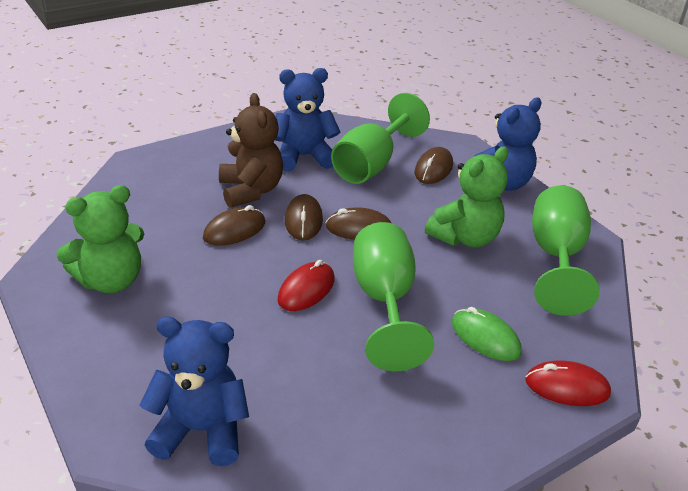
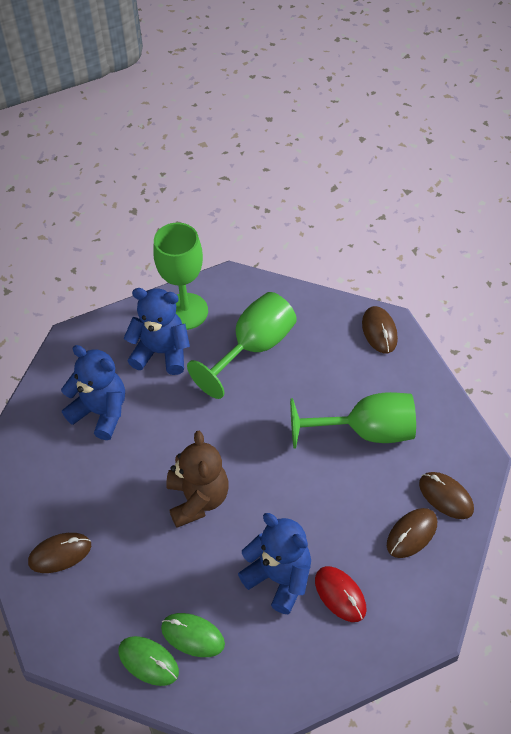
green mouse: 1 -> 2
green teddy bear: 2 -> 0
red mouse: 2 -> 1

